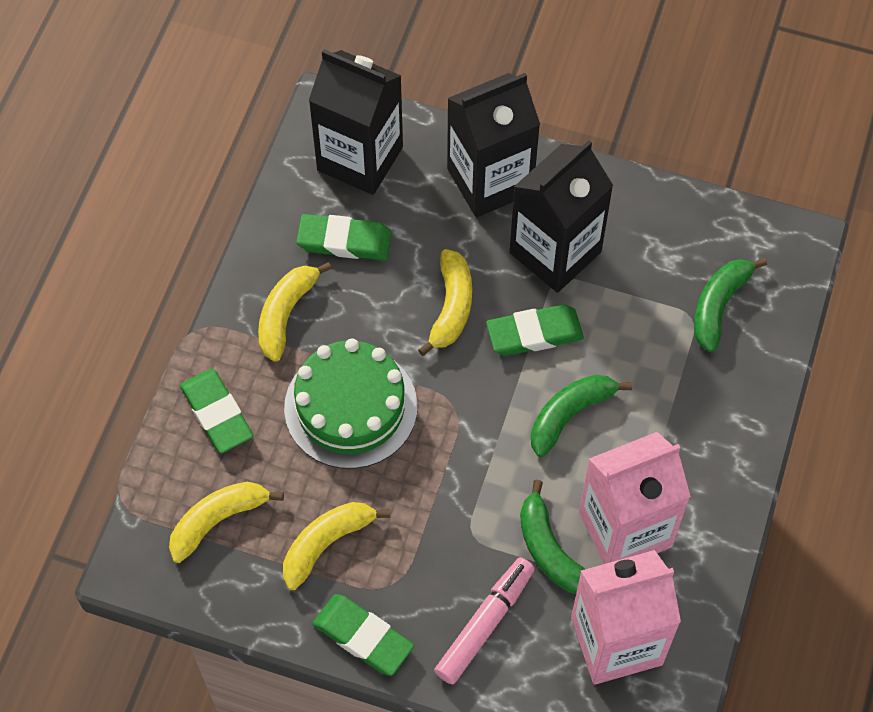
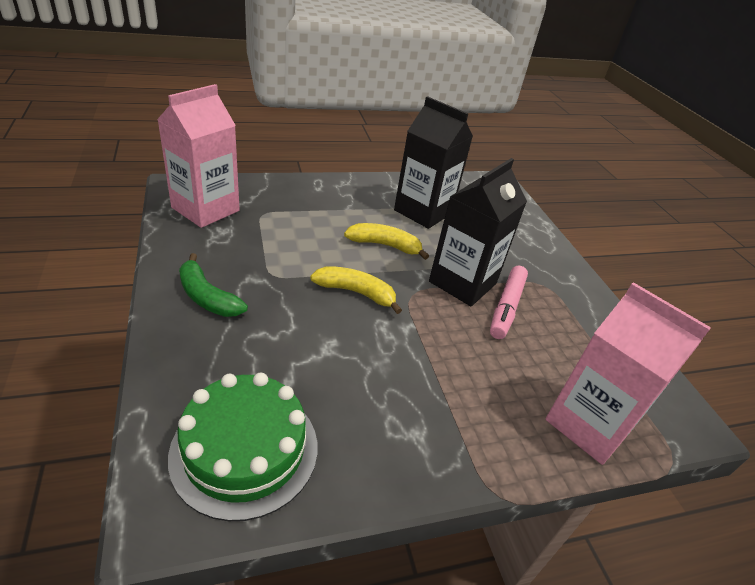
black carton: 3 -> 2
green banana: 3 -> 1
green eraser: 4 -> 0
yellow banana: 4 -> 2

